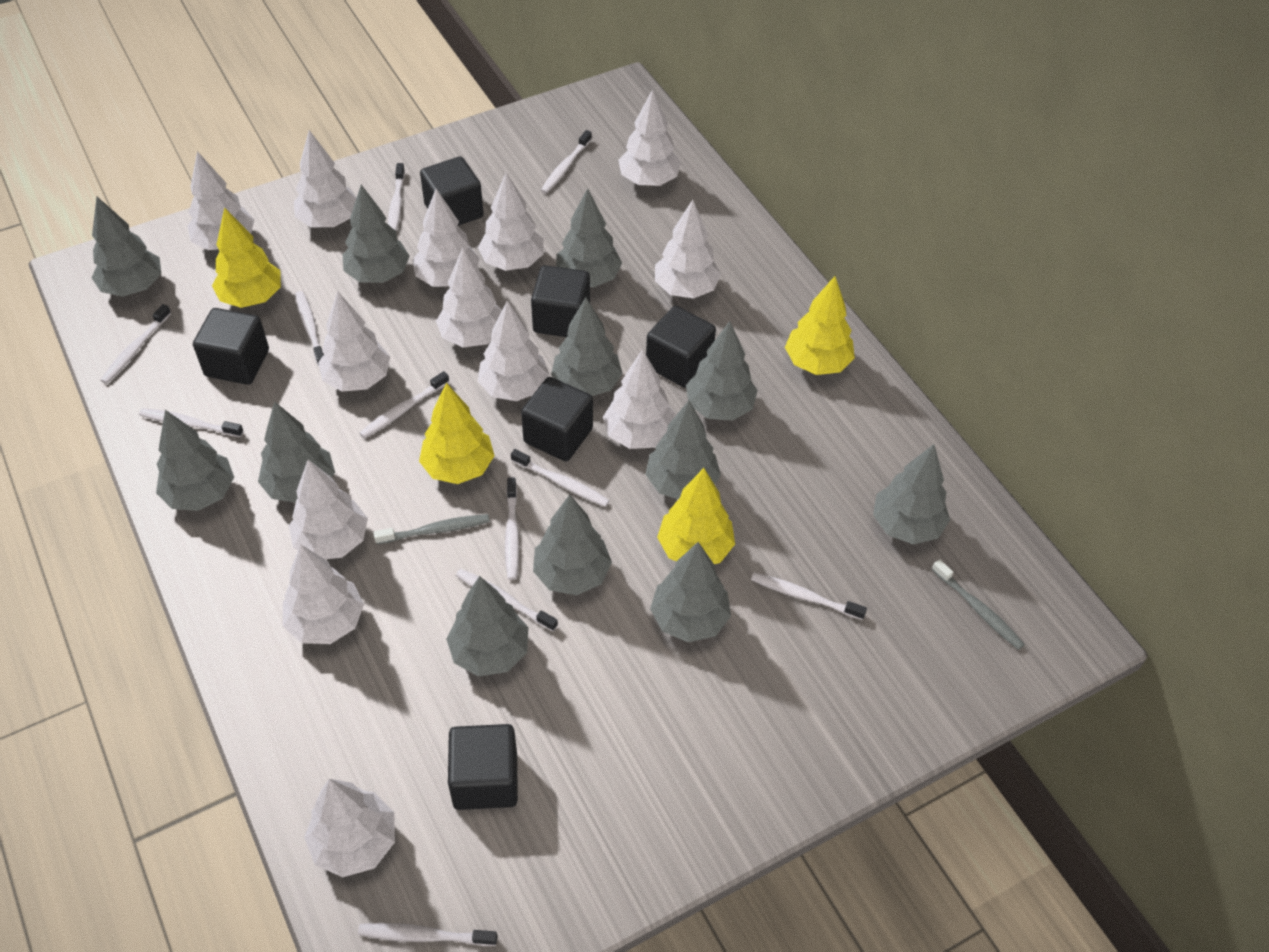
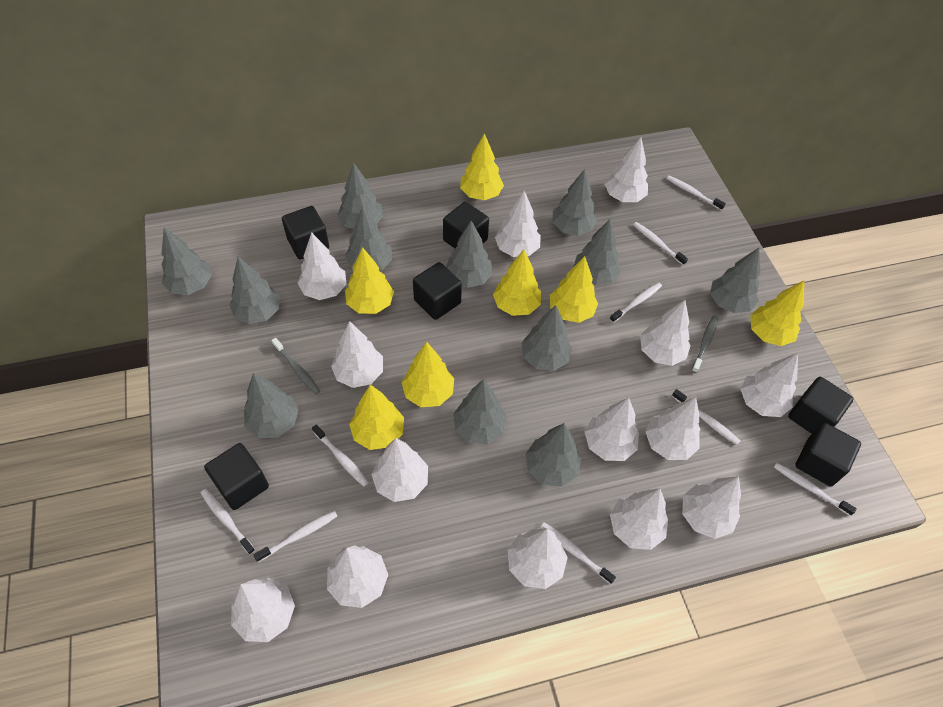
white toothbrush: 11 -> 9
white tree: 13 -> 14
yellow tree: 4 -> 7

